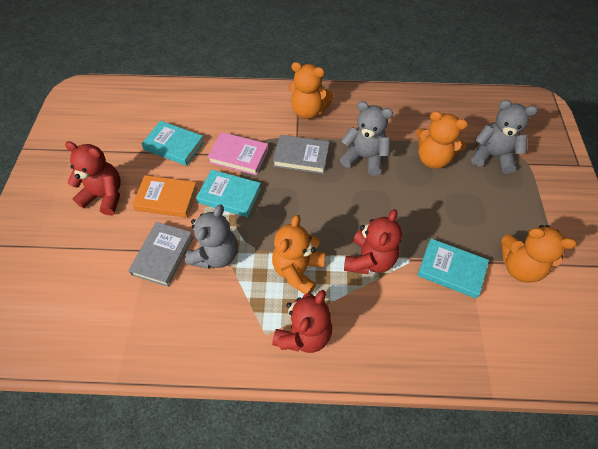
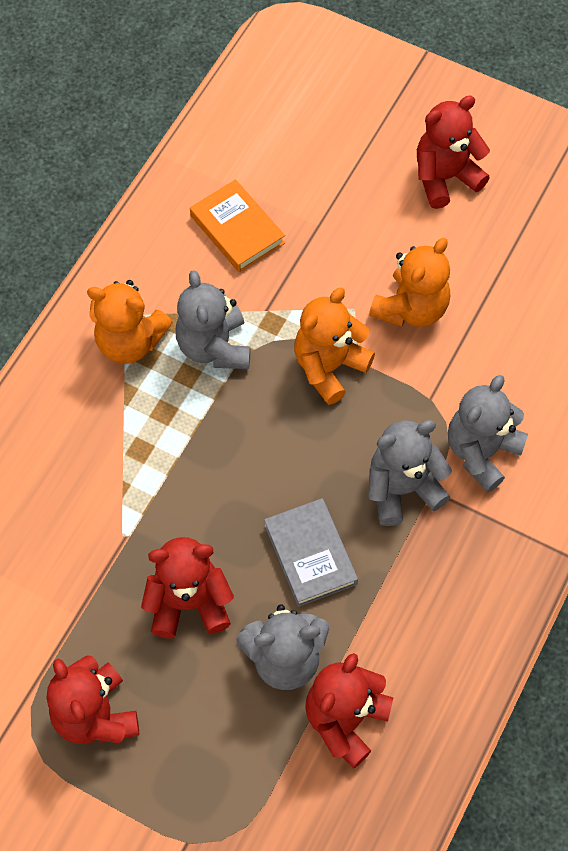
grey book: 2 -> 1
grey teddy bear: 3 -> 4
orange teddy bear: 4 -> 3
pink book: 1 -> 0
red teddy bear: 3 -> 4
turquoise book: 3 -> 0

